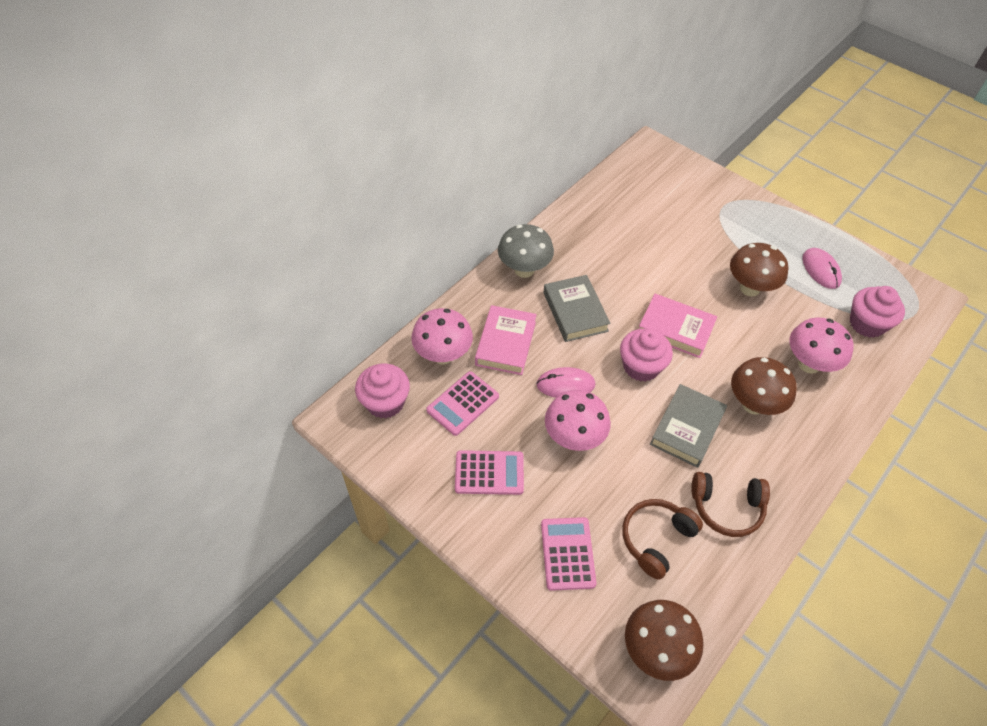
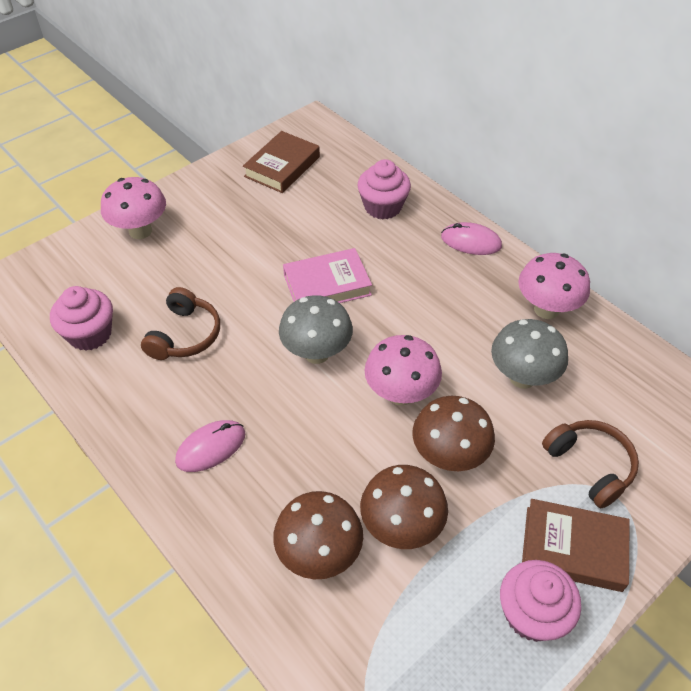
brown book: 0 -> 2
grey book: 2 -> 0
grey mushroom: 1 -> 2
pink book: 2 -> 1
pink calculator: 3 -> 0

